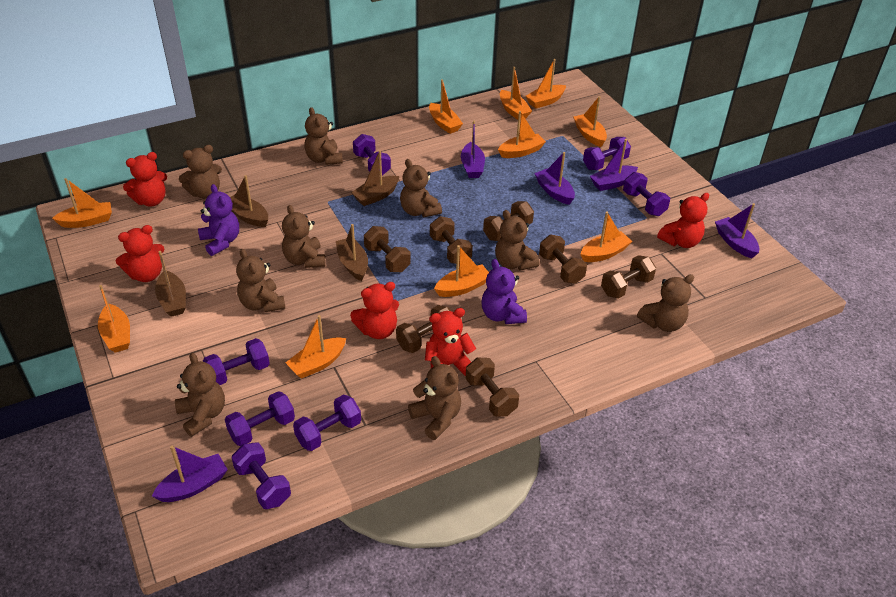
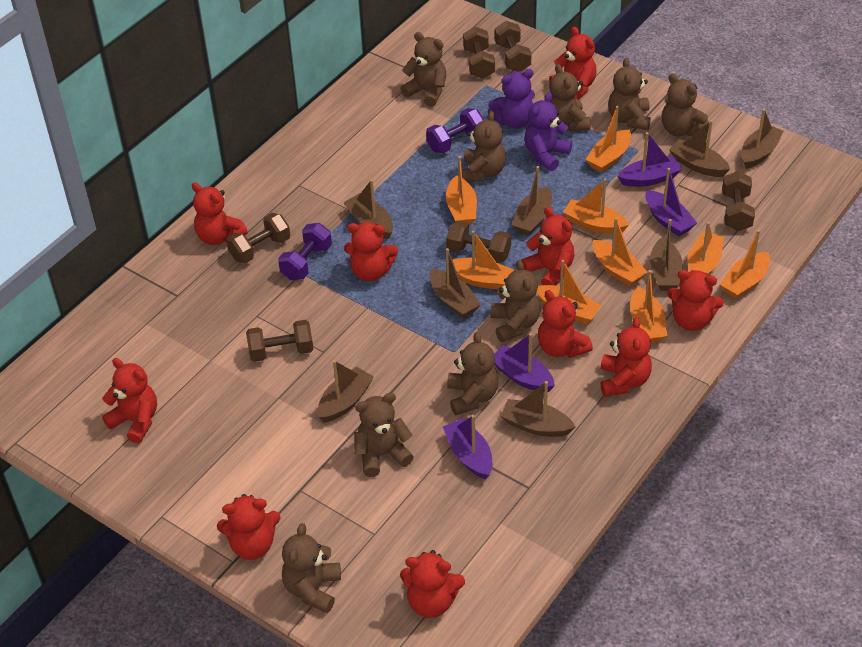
brown boat: 4 -> 8
brown dumbbell: 7 -> 6
orange boat: 10 -> 9
purple boat: 5 -> 4
purple dumbbell: 7 -> 2
red teddy bear: 5 -> 10

